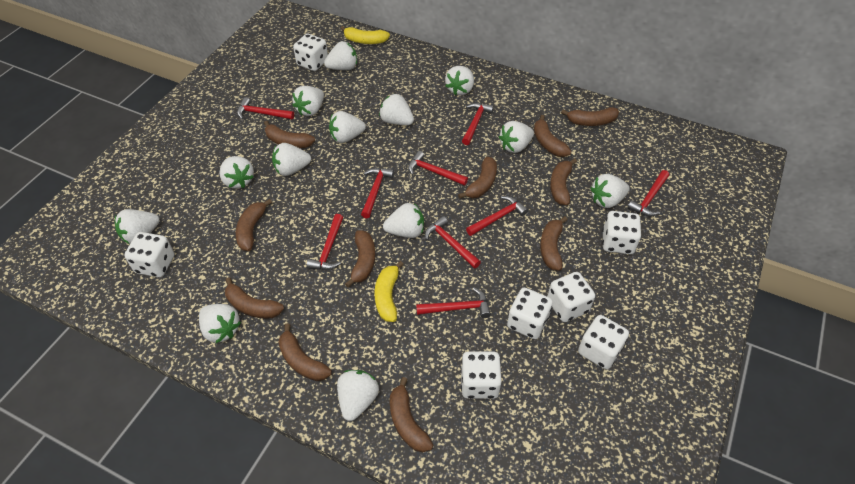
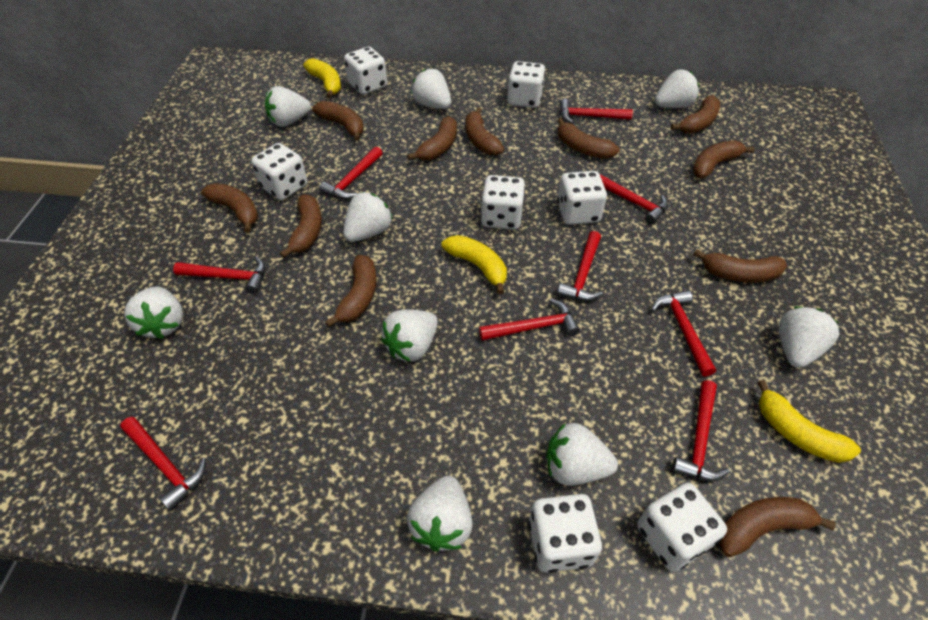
white strawberry: 13 -> 9
yellow banana: 2 -> 3

